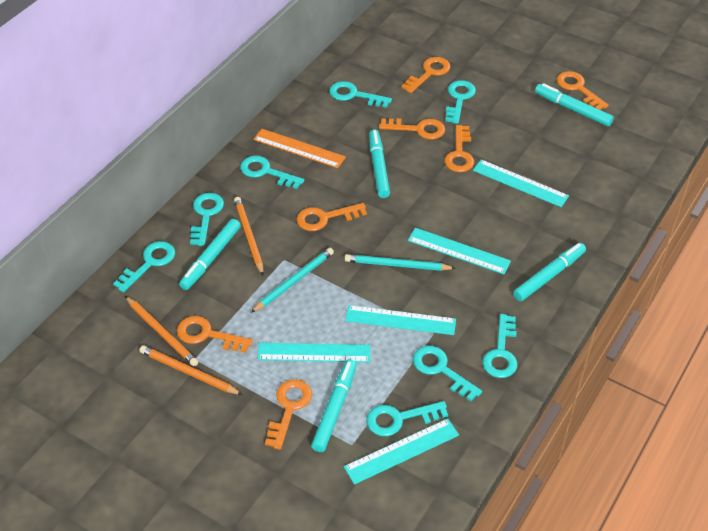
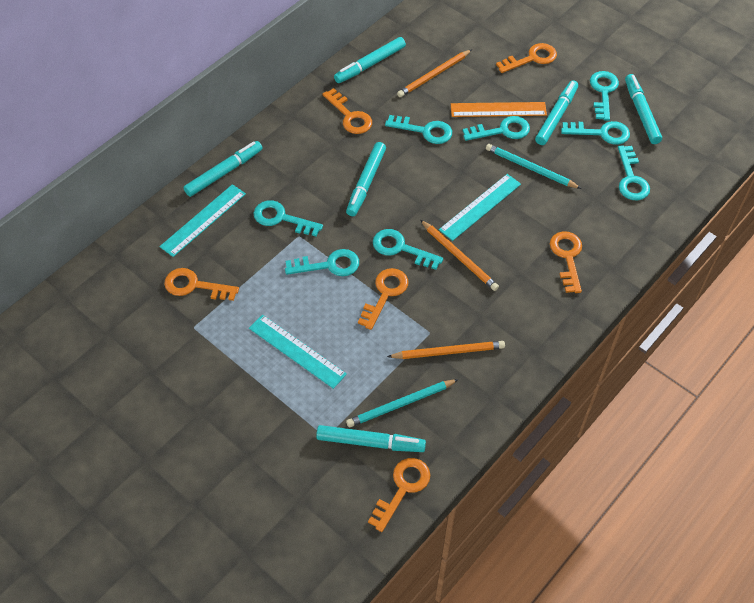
orange key: 7 -> 6
turquoise marker: 5 -> 6
turquoise ruler: 5 -> 3

